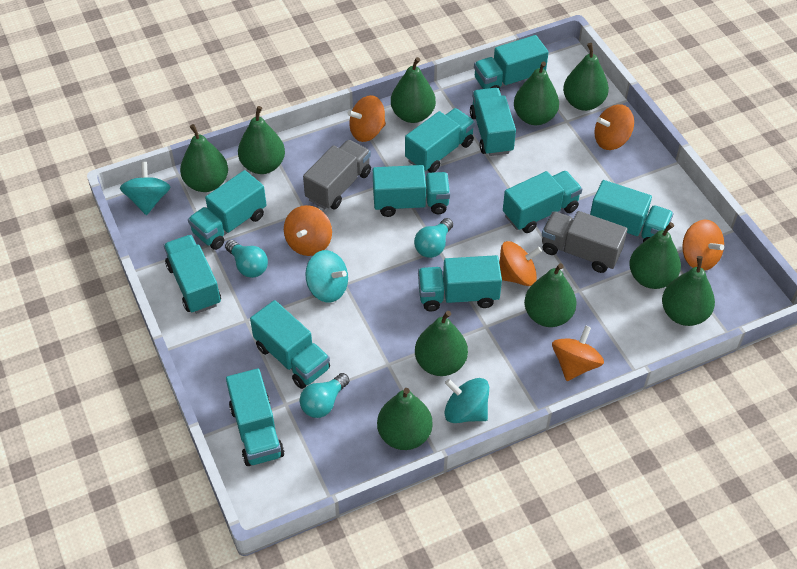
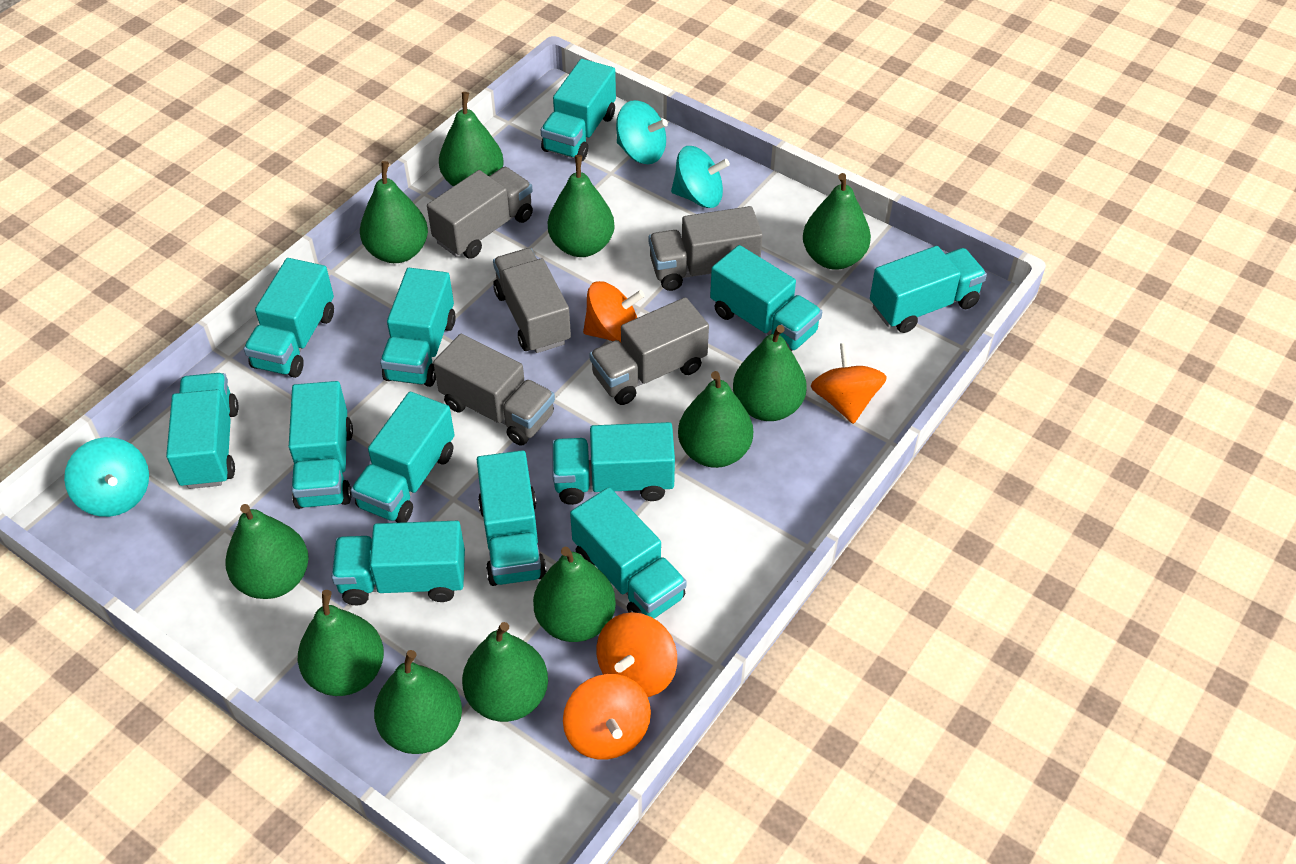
green pear: 10 -> 11
grey truck: 2 -> 5
orange spinning top: 6 -> 4
turquoise light bulb: 3 -> 0
turquoise truck: 11 -> 12

